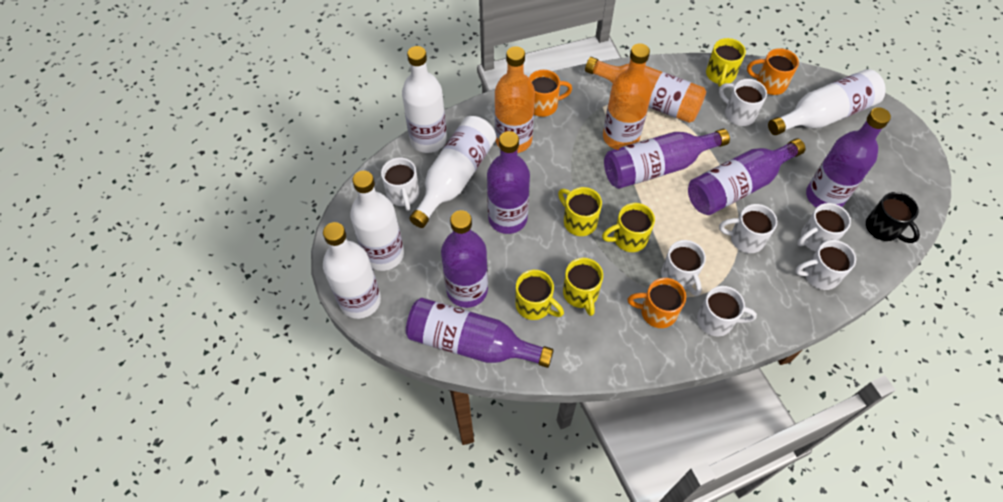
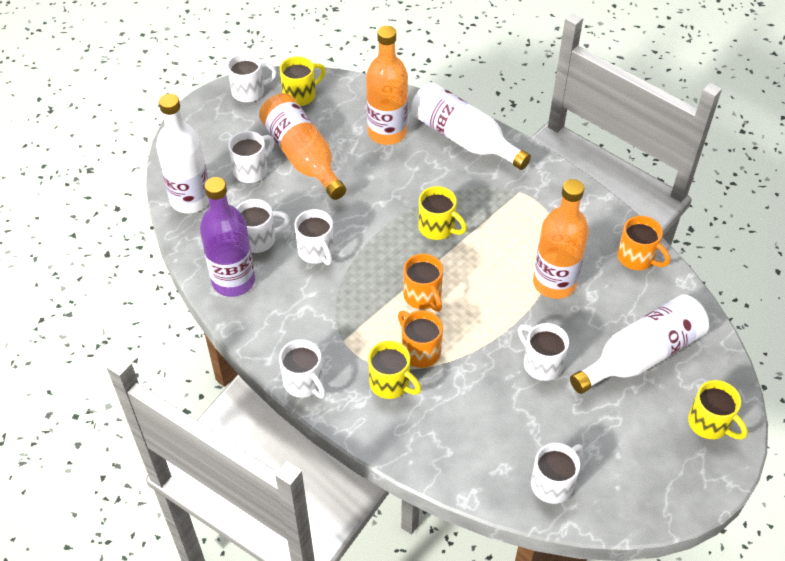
black mug: 1 -> 0
purple bottle: 6 -> 1
white bottle: 5 -> 3
yellow mug: 5 -> 4

